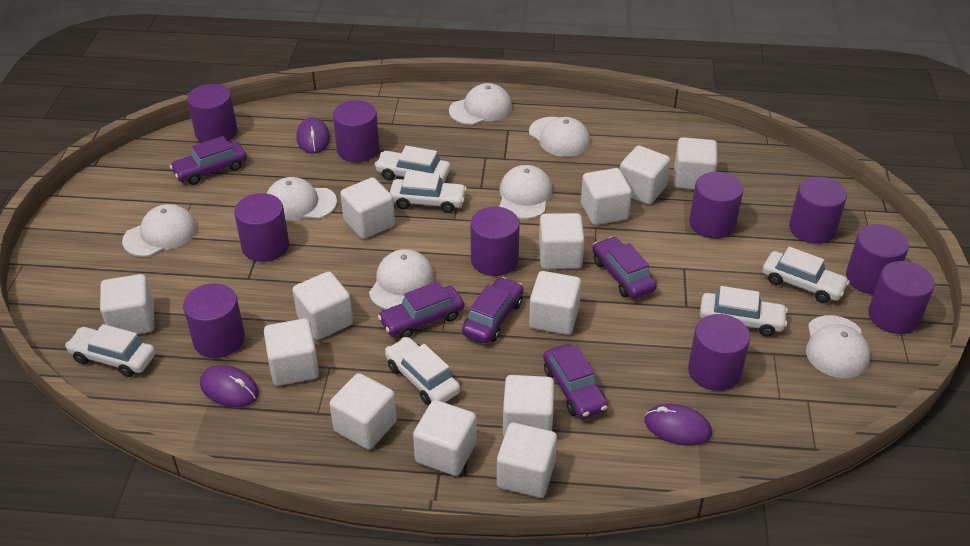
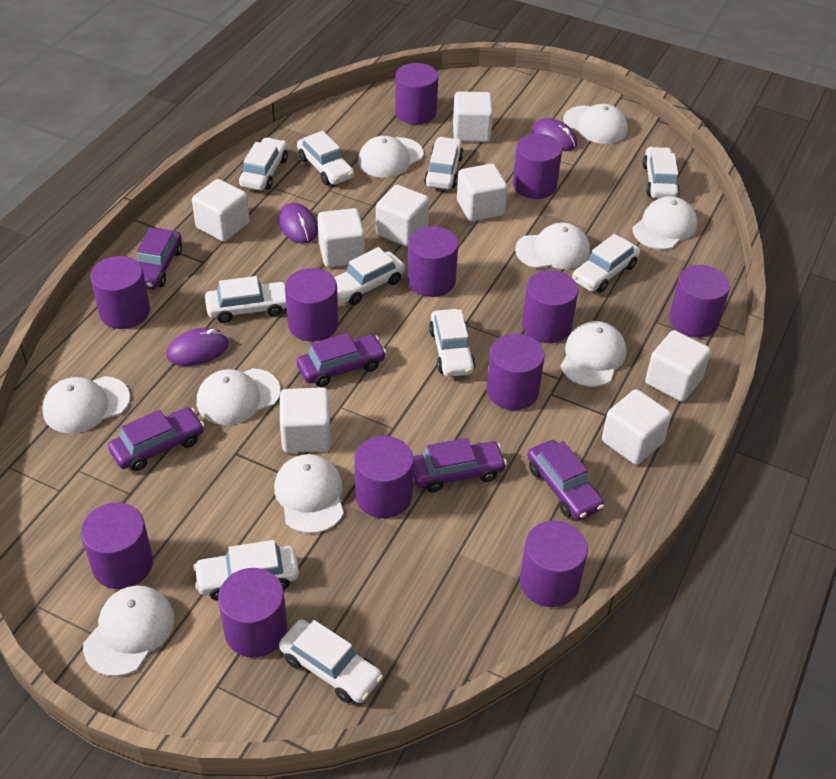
purple cylinder: 10 -> 12
white cap: 7 -> 9
white car: 6 -> 10
white cube: 13 -> 8

